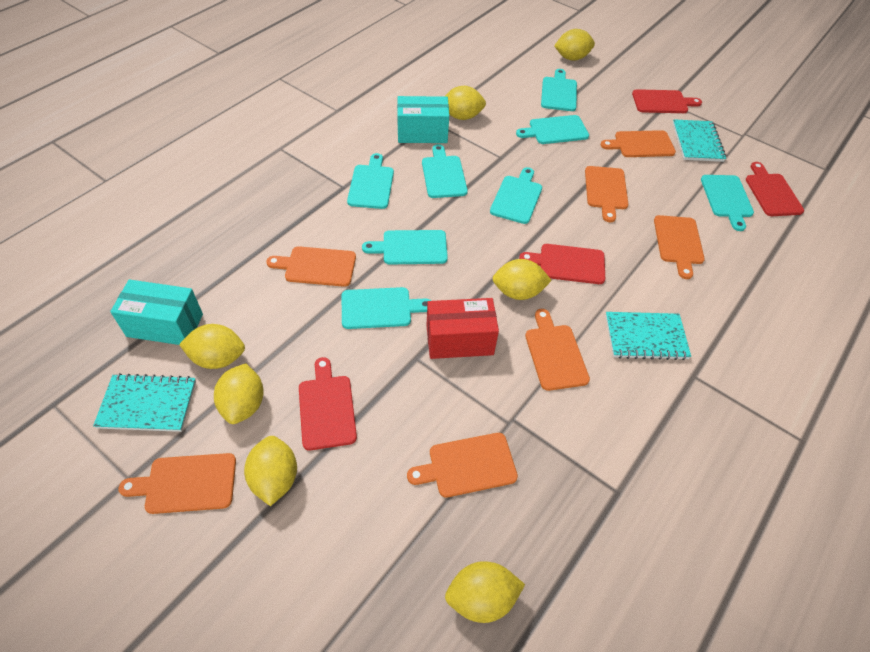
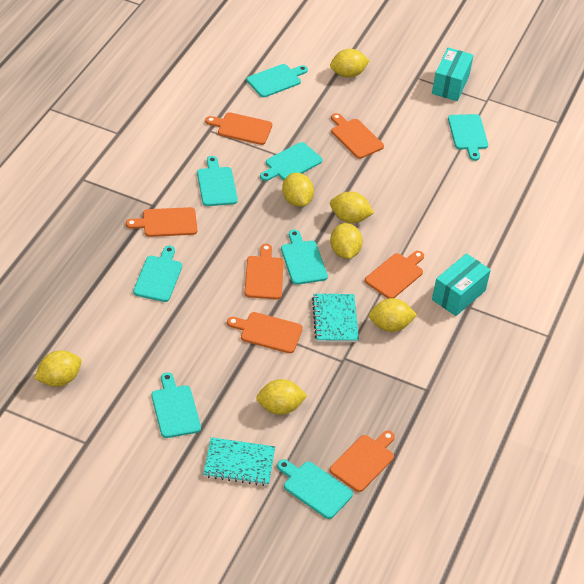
red box: 1 -> 0
red cutting board: 4 -> 0
turquoise notebook: 3 -> 2

